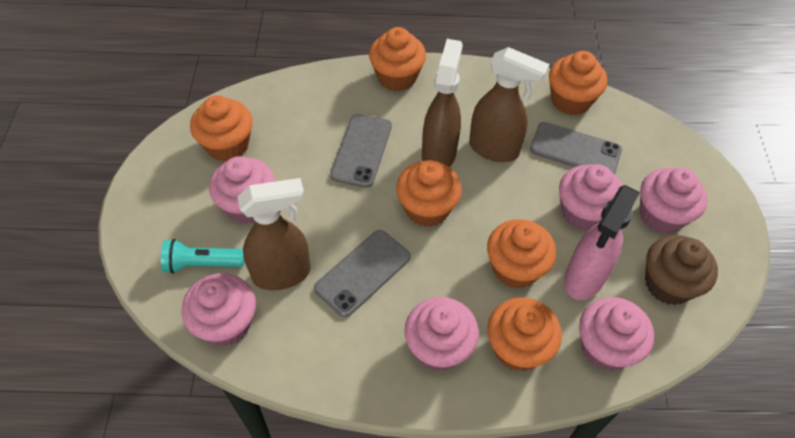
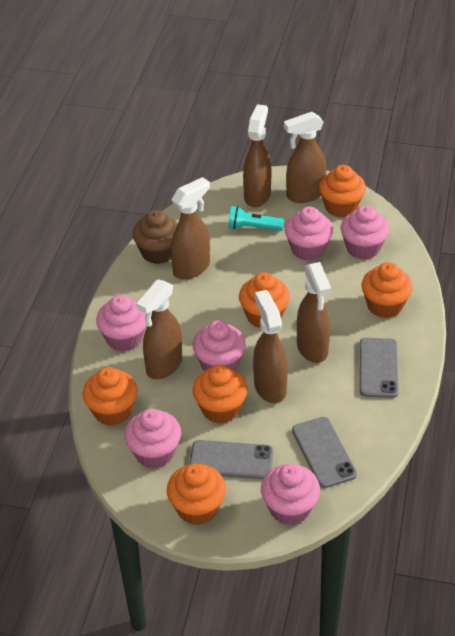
brown spray bottle: 3 -> 6
pink spray bottle: 1 -> 0

